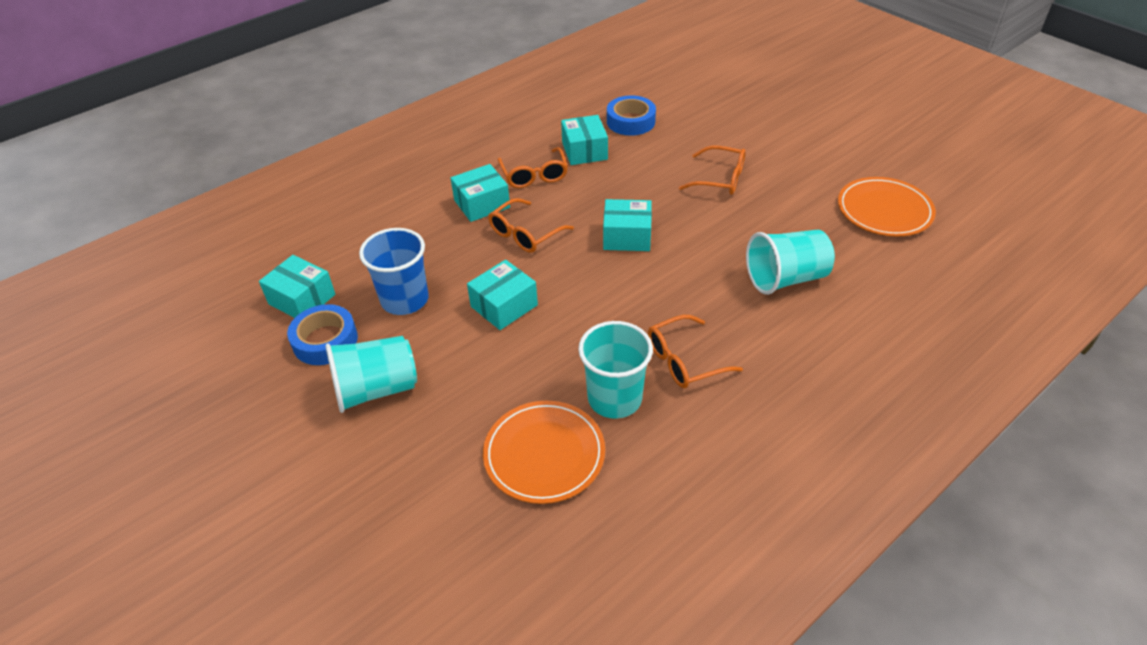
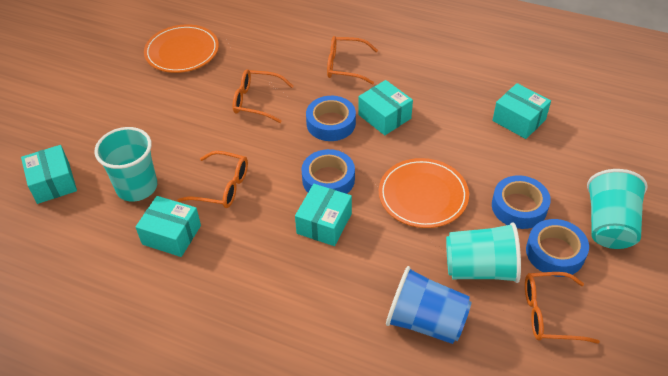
blue tape: 2 -> 4

